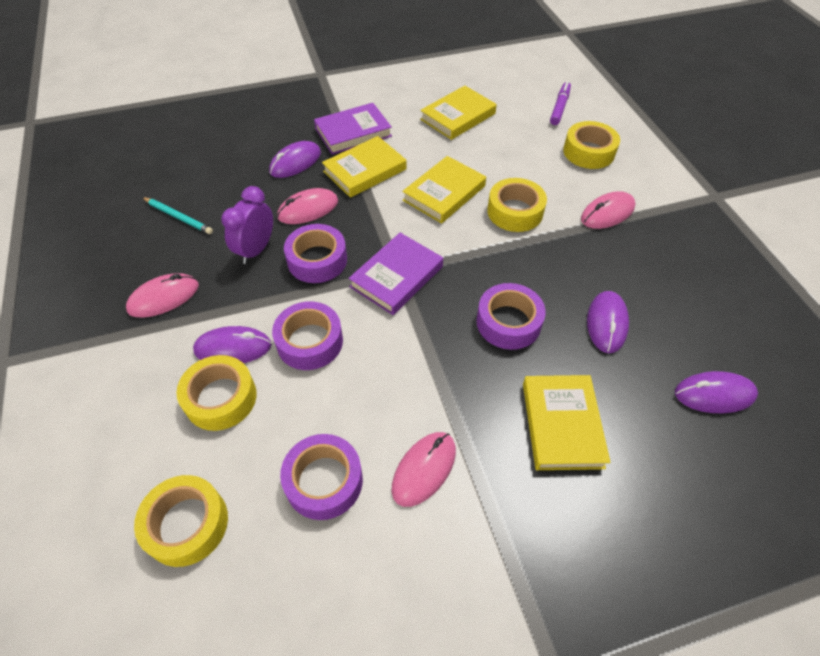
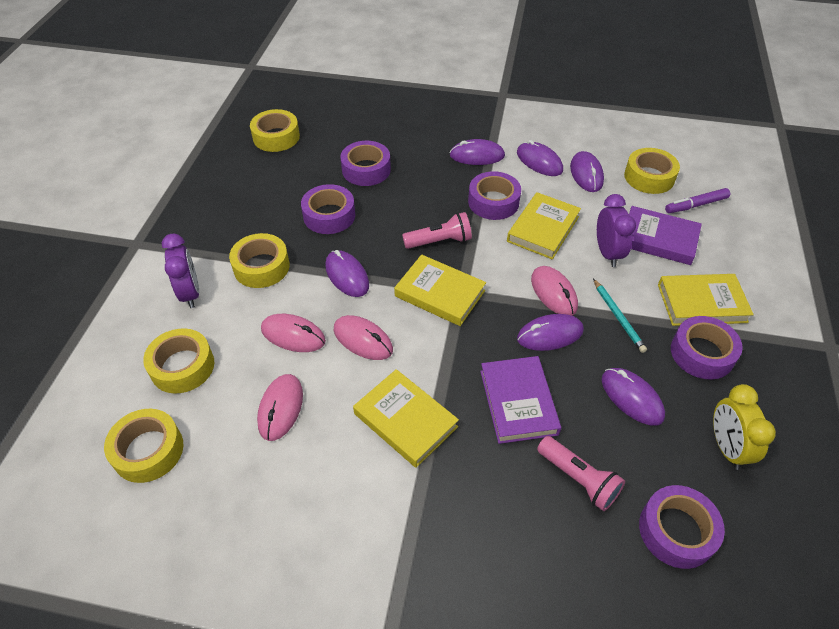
pink flashlight: 0 -> 2
purple clock: 1 -> 2
purple mouse: 4 -> 6
purple tape: 4 -> 5
yellow clock: 0 -> 1
yellow tape: 4 -> 5

